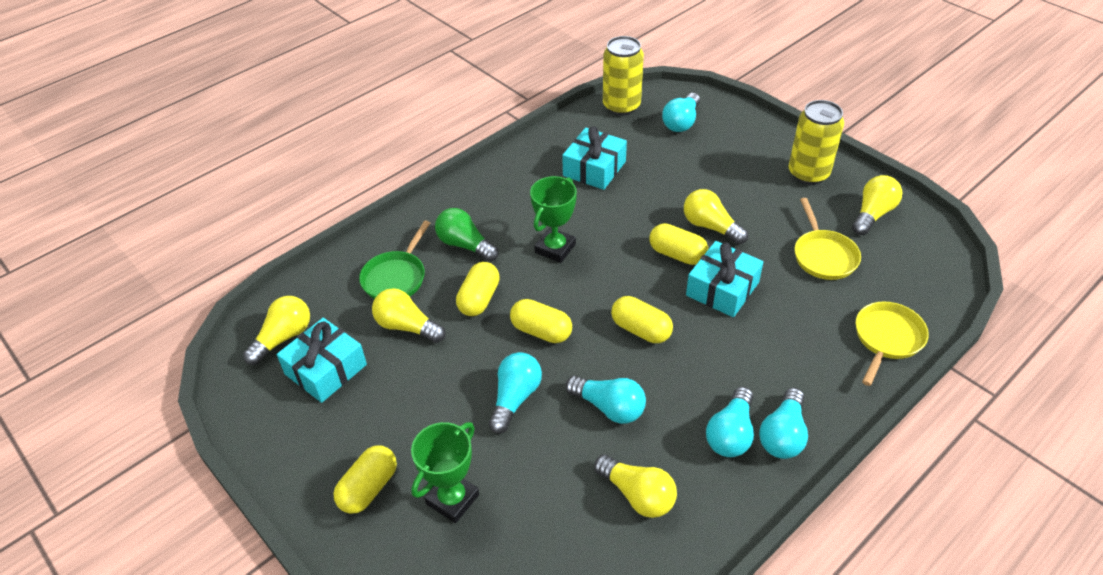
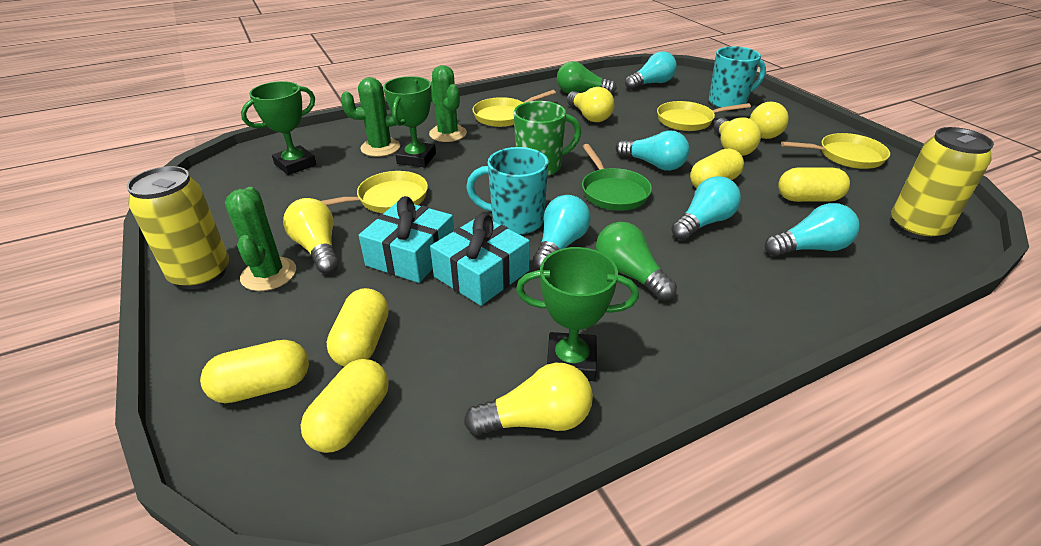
green cactus: 0 -> 3
green light bulb: 1 -> 2
green mug: 0 -> 1
green trophy: 2 -> 3
turquoise gift: 3 -> 2
turquoise mug: 0 -> 2
yellow pan: 2 -> 4

